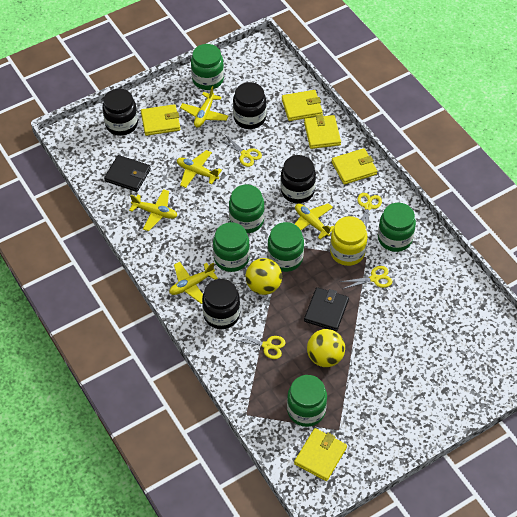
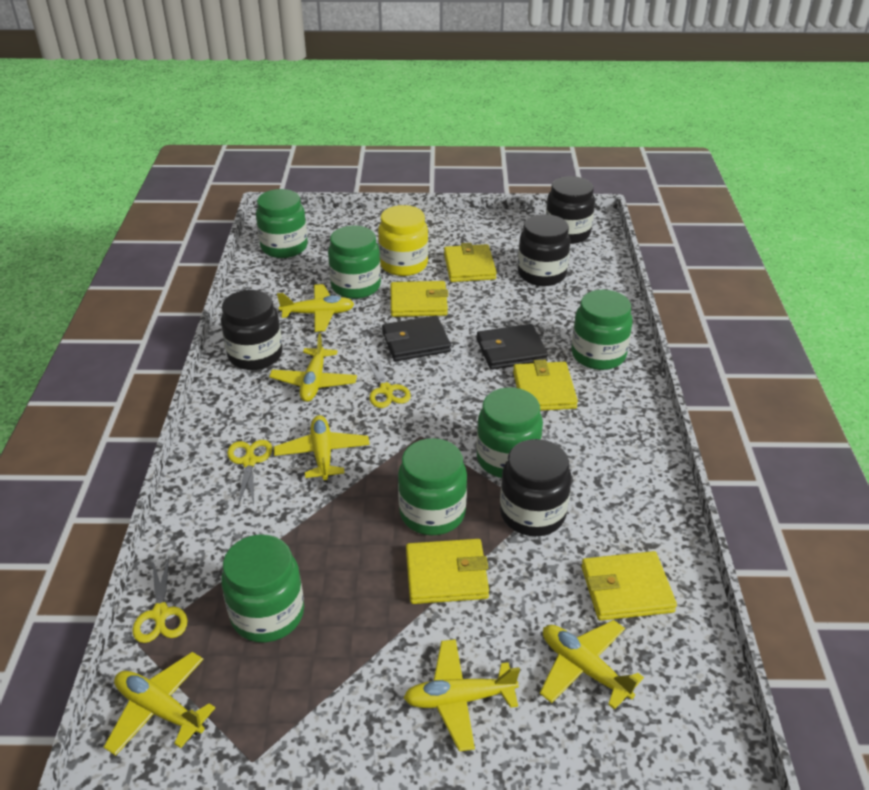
yellow ball: 2 -> 0
yellow plane: 5 -> 6
yellow scissors: 4 -> 3

